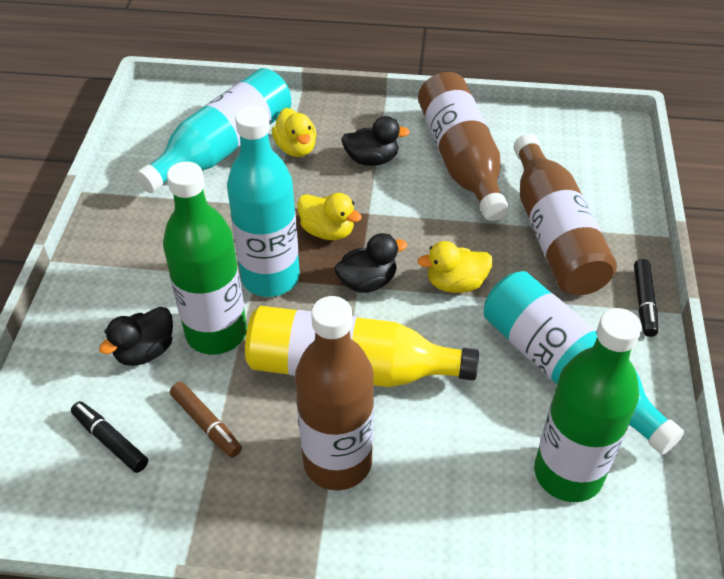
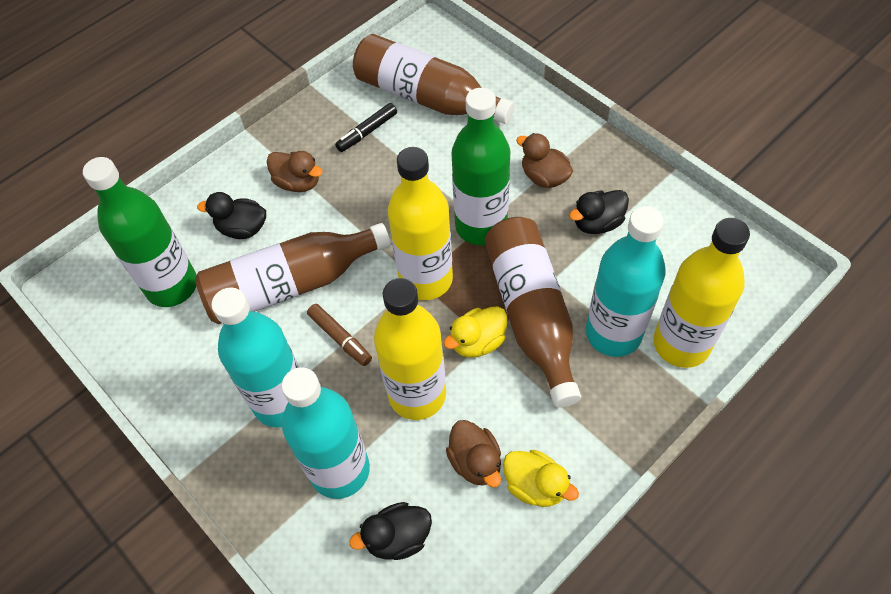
black marker: 2 -> 1
brown duck: 0 -> 3
yellow bottle: 1 -> 3
yellow duck: 3 -> 2

